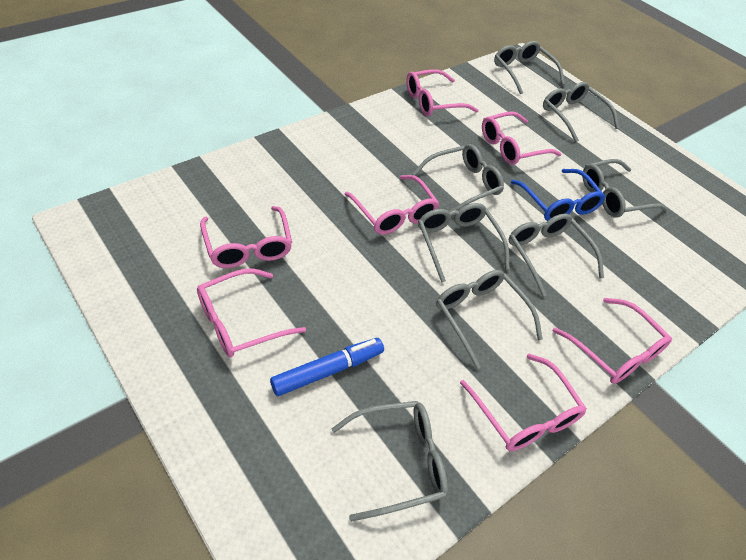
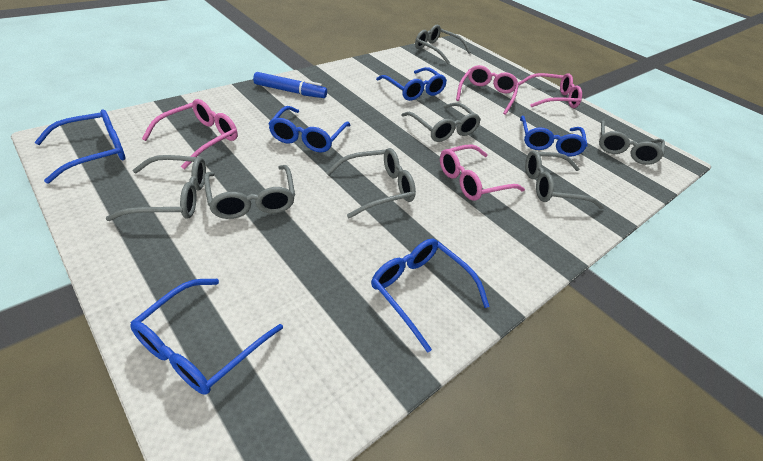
blue glasses: 1 -> 6
grey glasses: 8 -> 7
pink glasses: 7 -> 4

